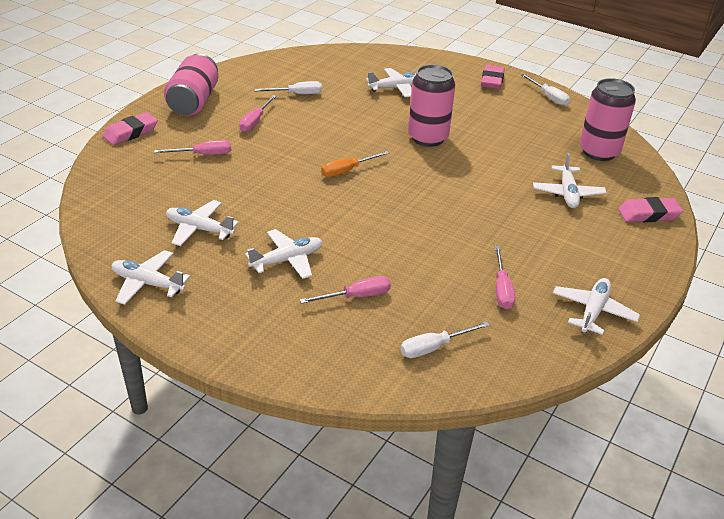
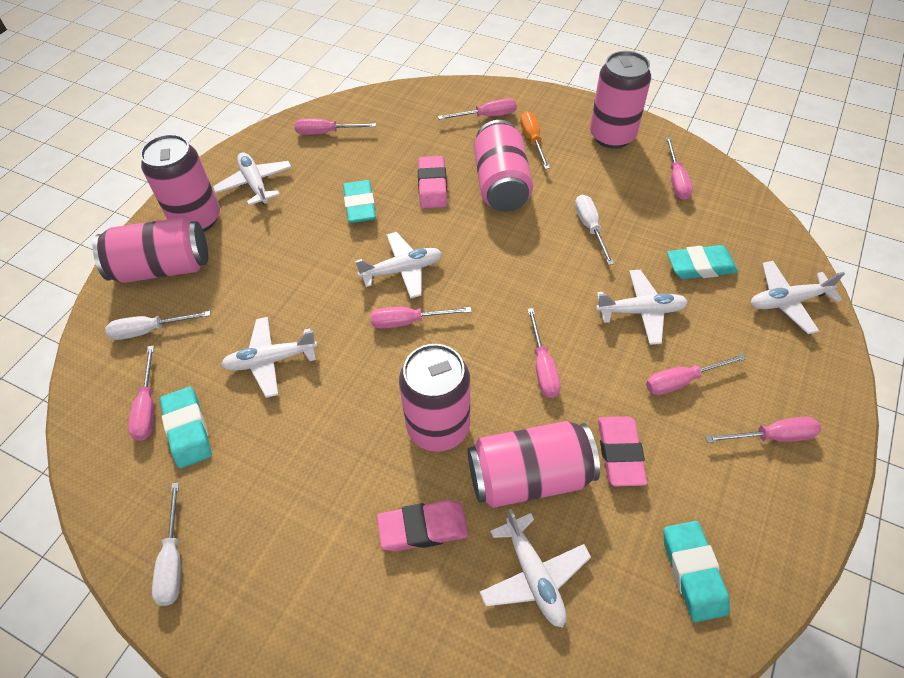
pink can: 3 -> 6
pink screwdriver: 4 -> 8
turquoise eraser: 0 -> 4

